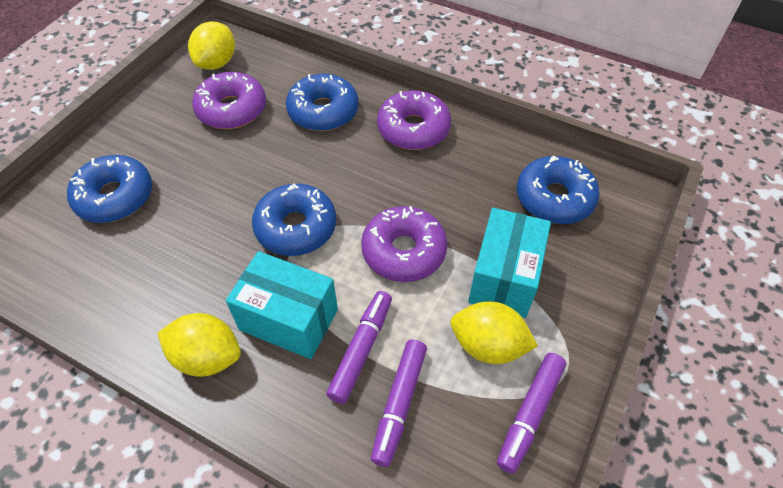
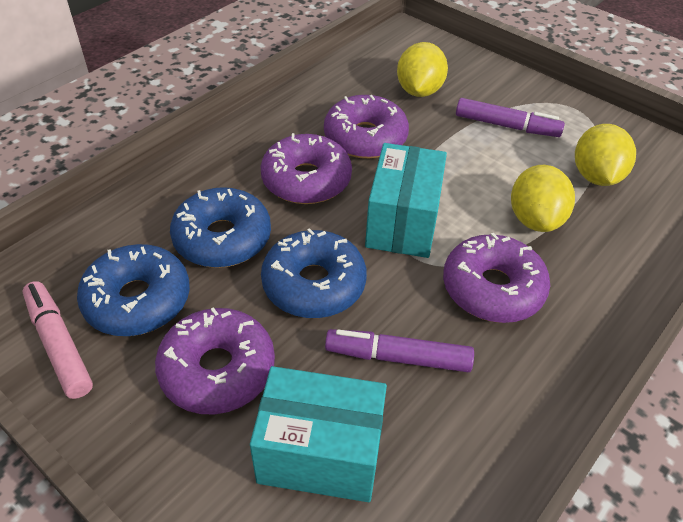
blue donut: 4 -> 3
pink marker: 0 -> 1
purple donut: 3 -> 4
purple marker: 3 -> 2

